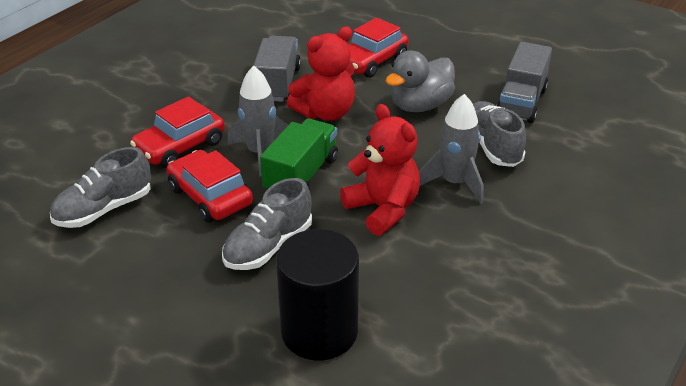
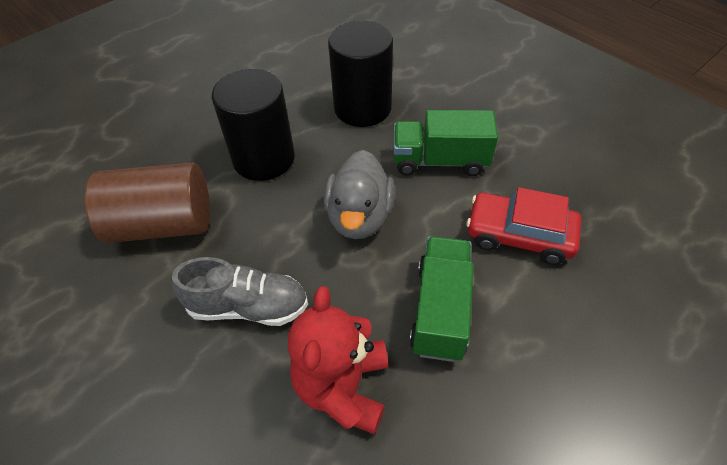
black cylinder: 1 -> 2
brown cylinder: 0 -> 1
green truck: 1 -> 2
grey rocket: 2 -> 0
grey shoe: 3 -> 1
grey truck: 2 -> 0
red car: 3 -> 1
red teddy bear: 2 -> 1

